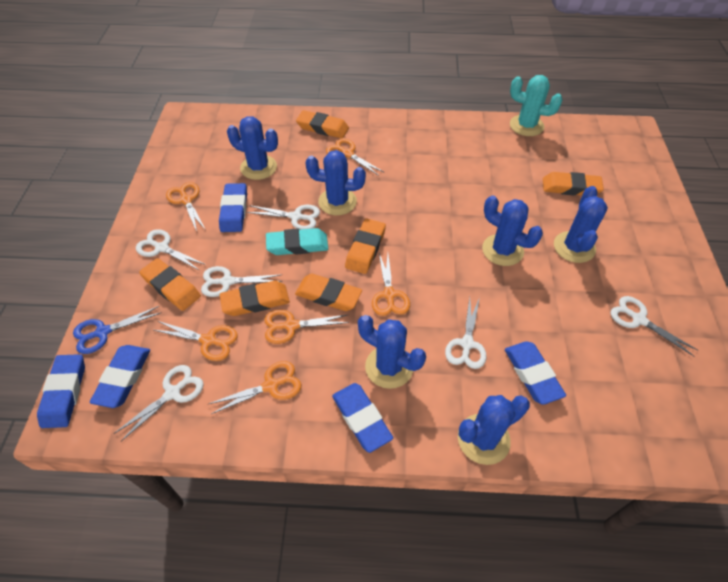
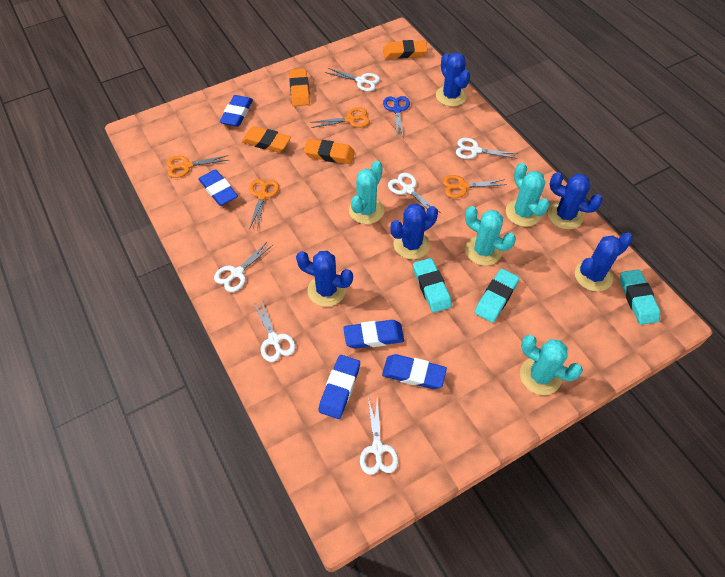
blue cactus: 6 -> 5
orange eraser: 6 -> 4
orange scissors: 6 -> 4
turquoise cactus: 1 -> 4
turquoise eraser: 1 -> 3

